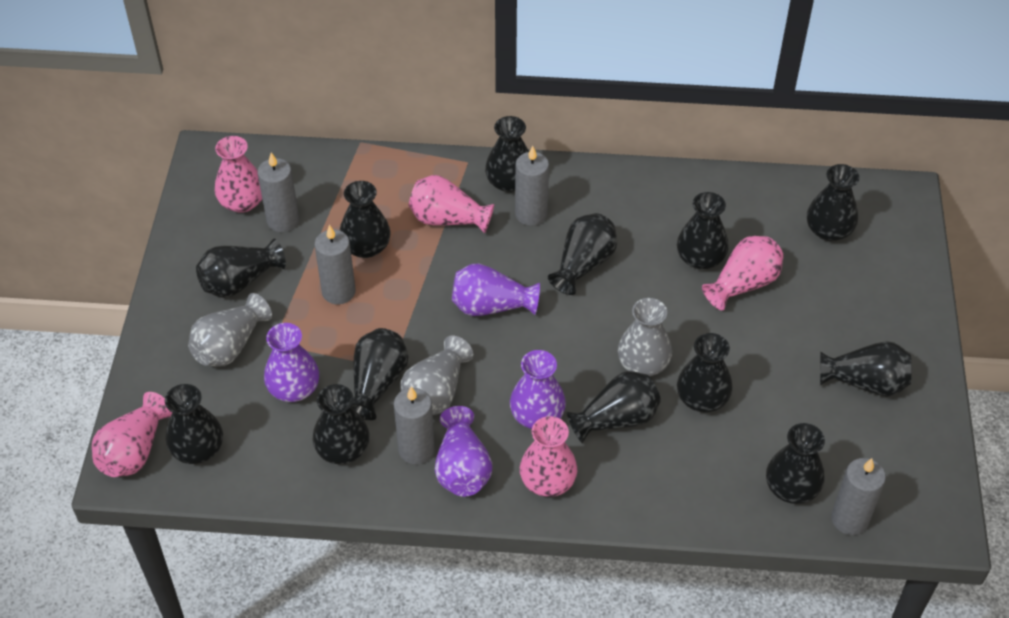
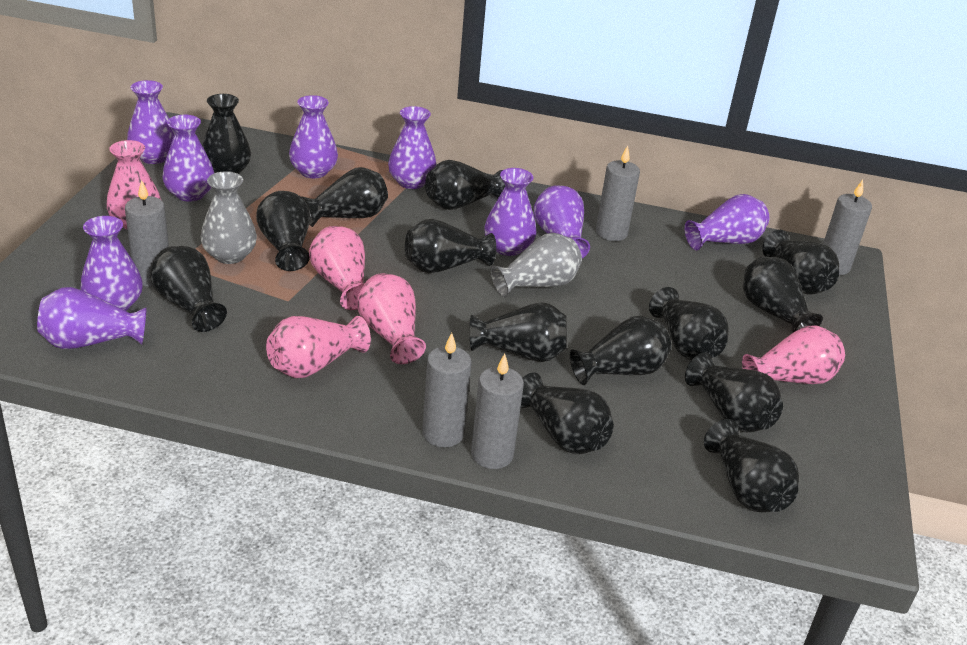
black vase: 13 -> 14
grey vase: 3 -> 2
purple vase: 4 -> 9

